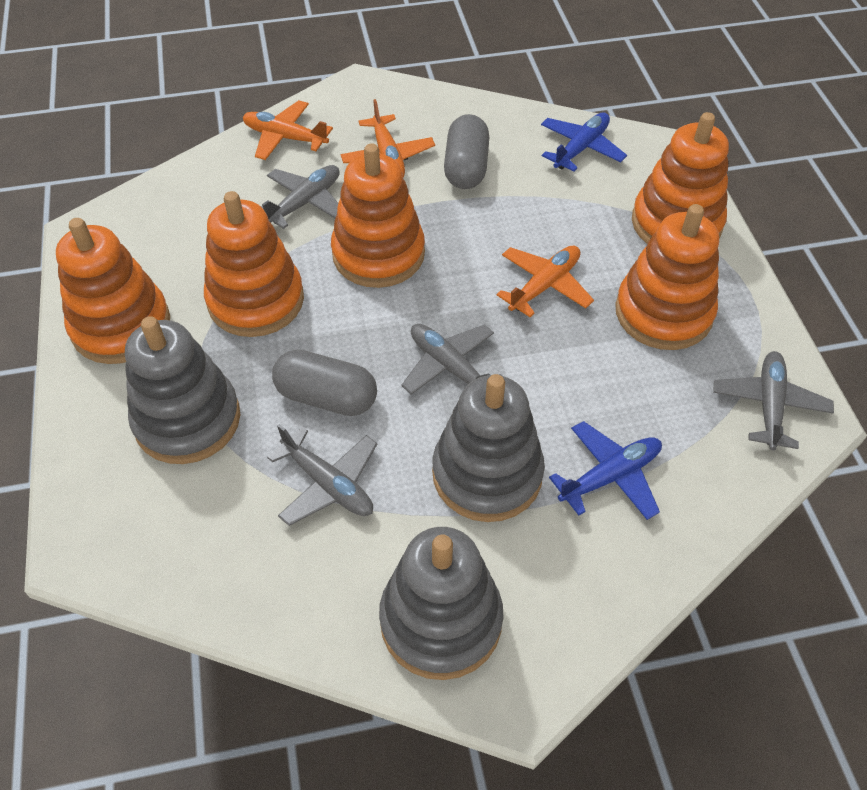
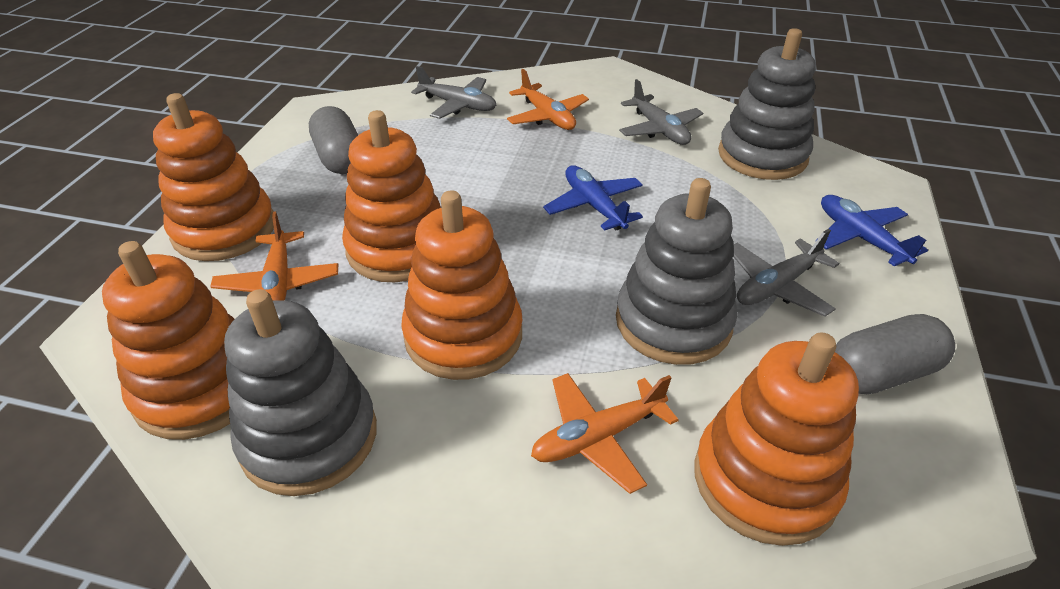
grey plane: 4 -> 3

